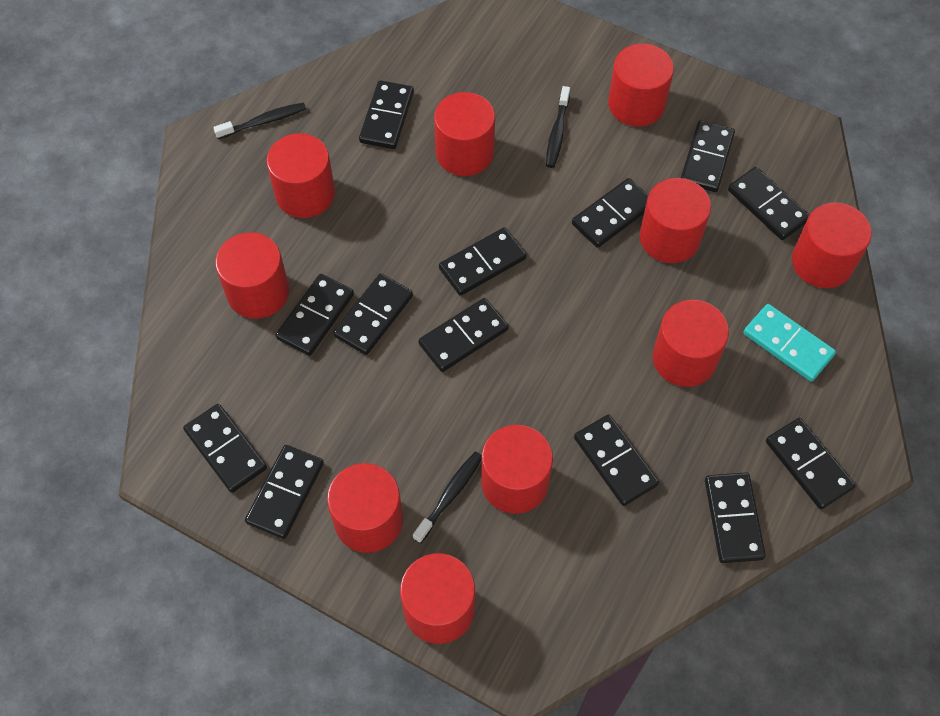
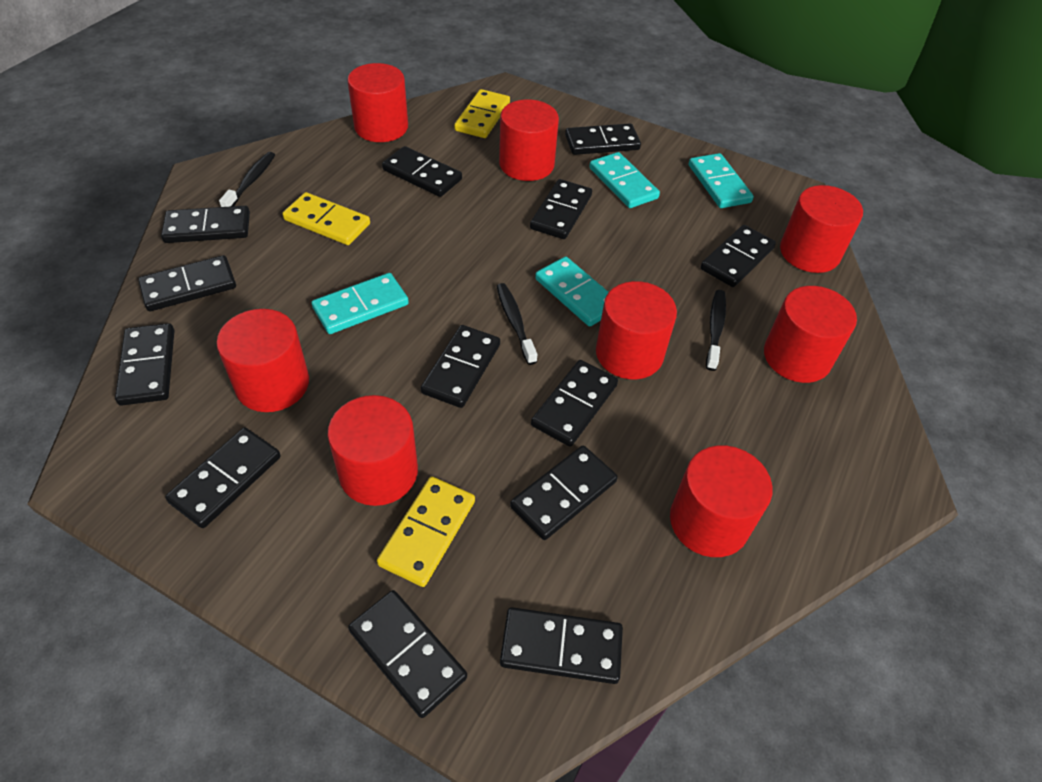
red cylinder: 10 -> 8
turquoise domino: 1 -> 4
yellow domino: 0 -> 3

